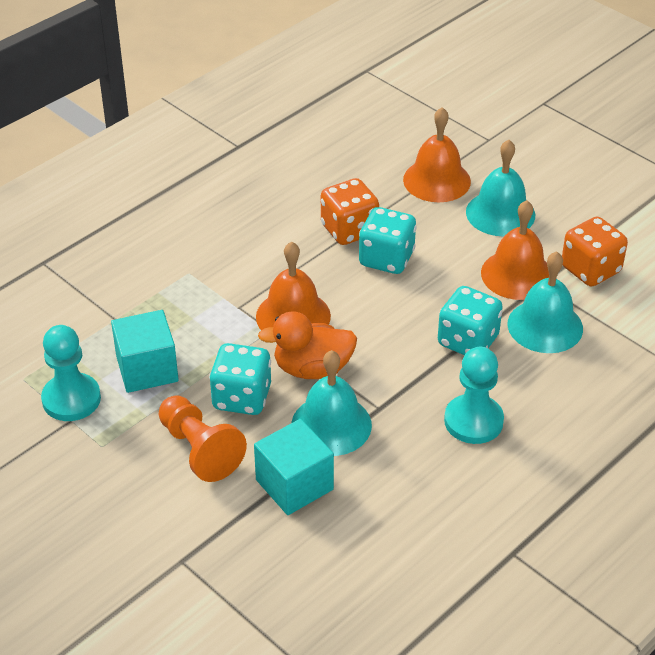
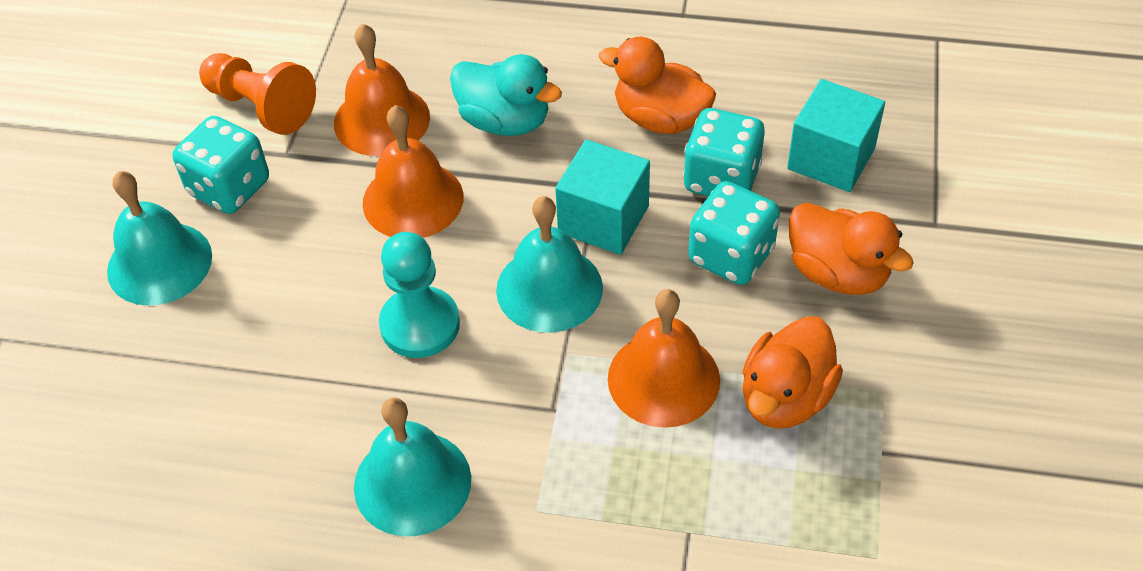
orange dice: 2 -> 0
orange duck: 1 -> 3
turquoise duck: 0 -> 1
turquoise pawn: 2 -> 1

